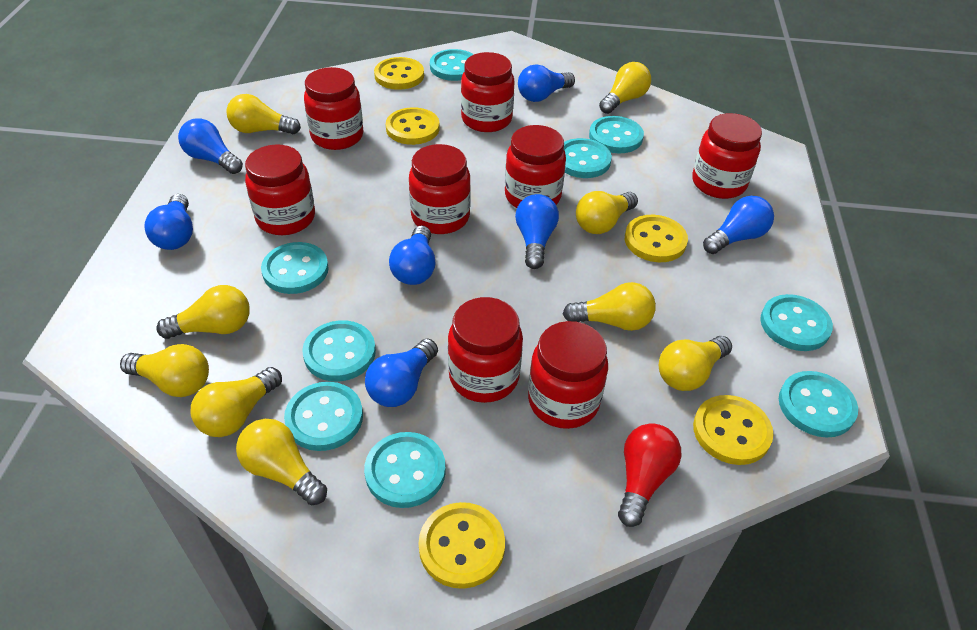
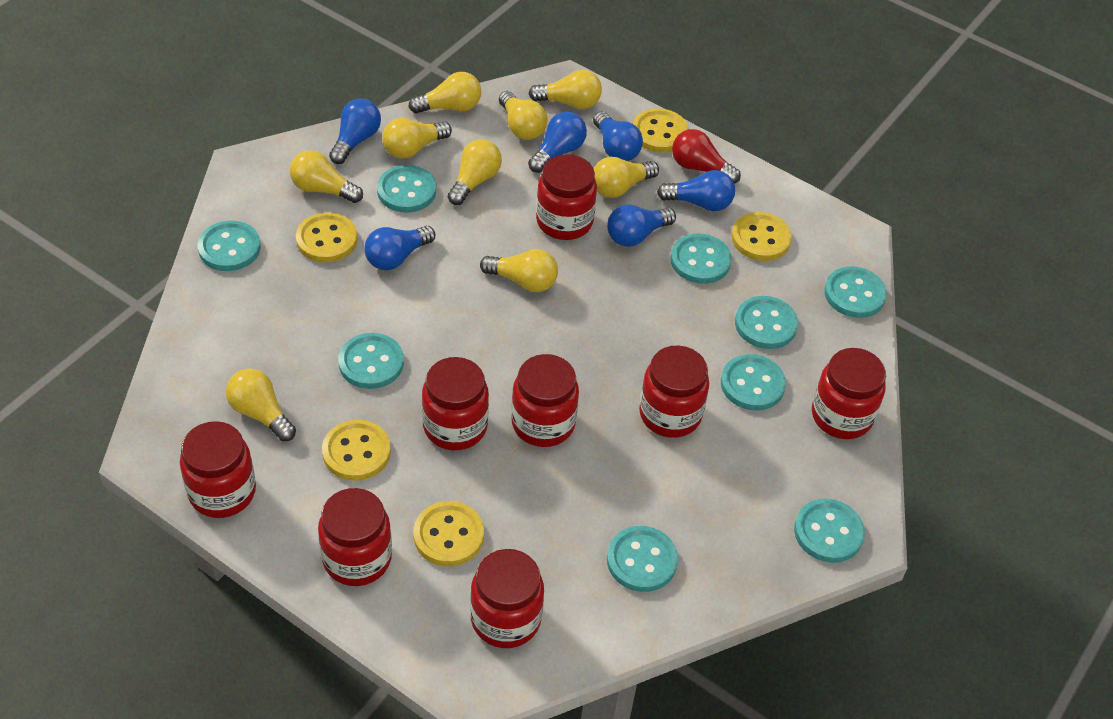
blue light bulb: 7 -> 6

